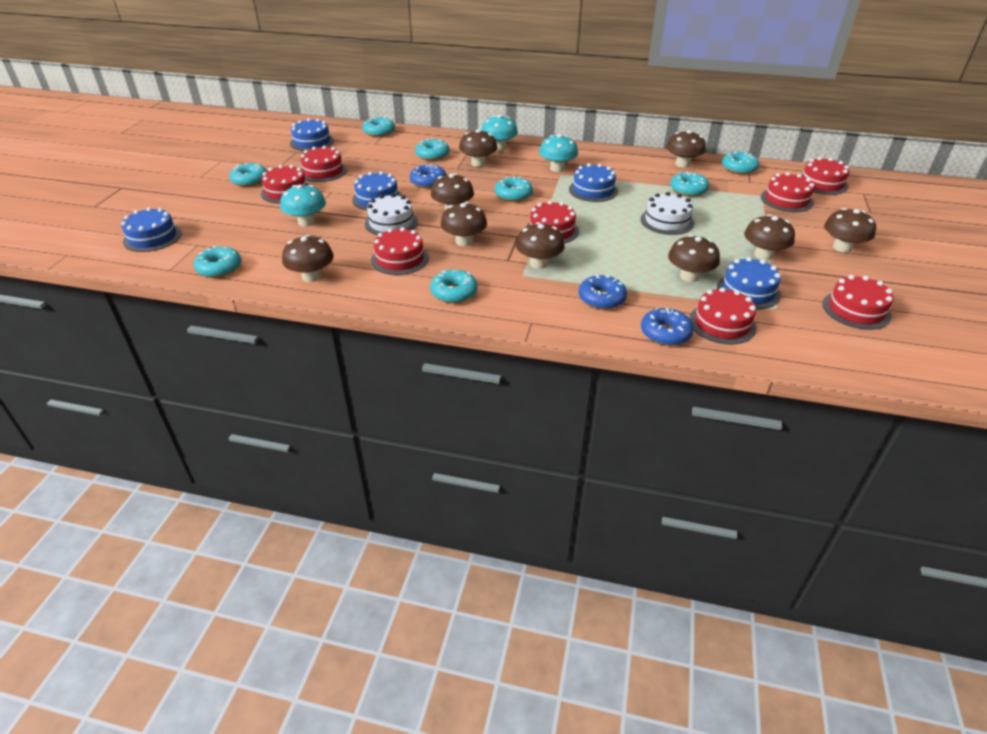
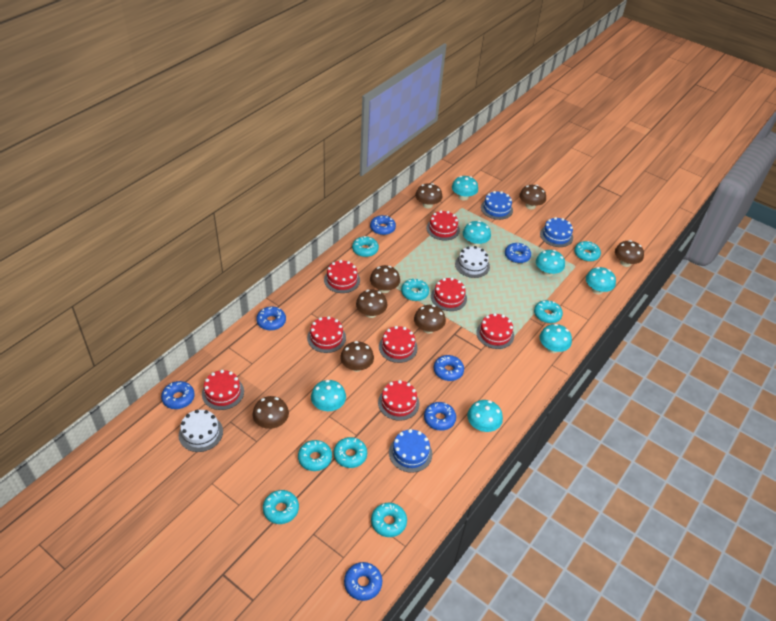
blue cake: 5 -> 3
blue donut: 3 -> 7
brown mushroom: 9 -> 8
turquoise mushroom: 3 -> 7

